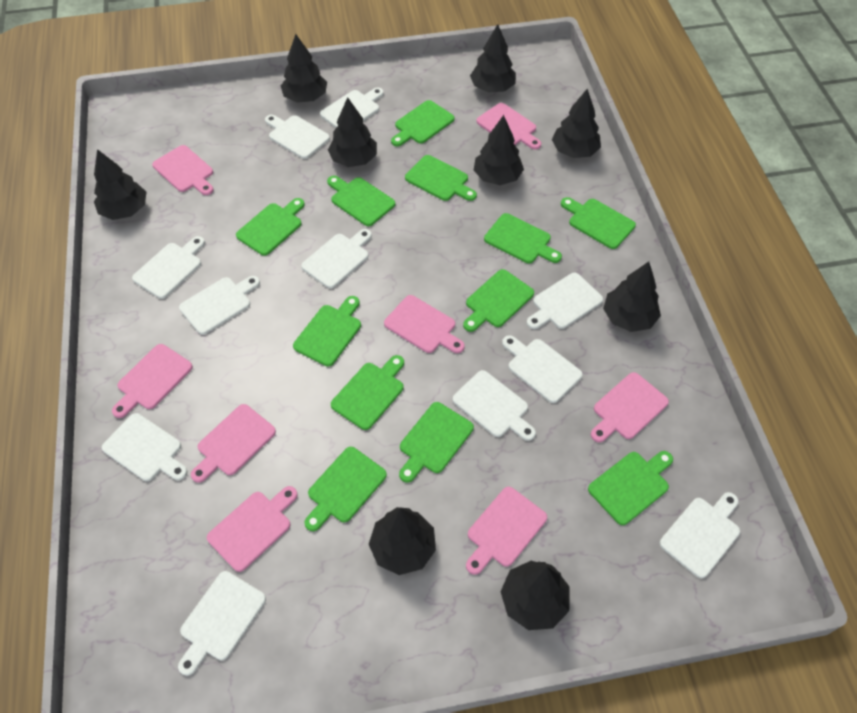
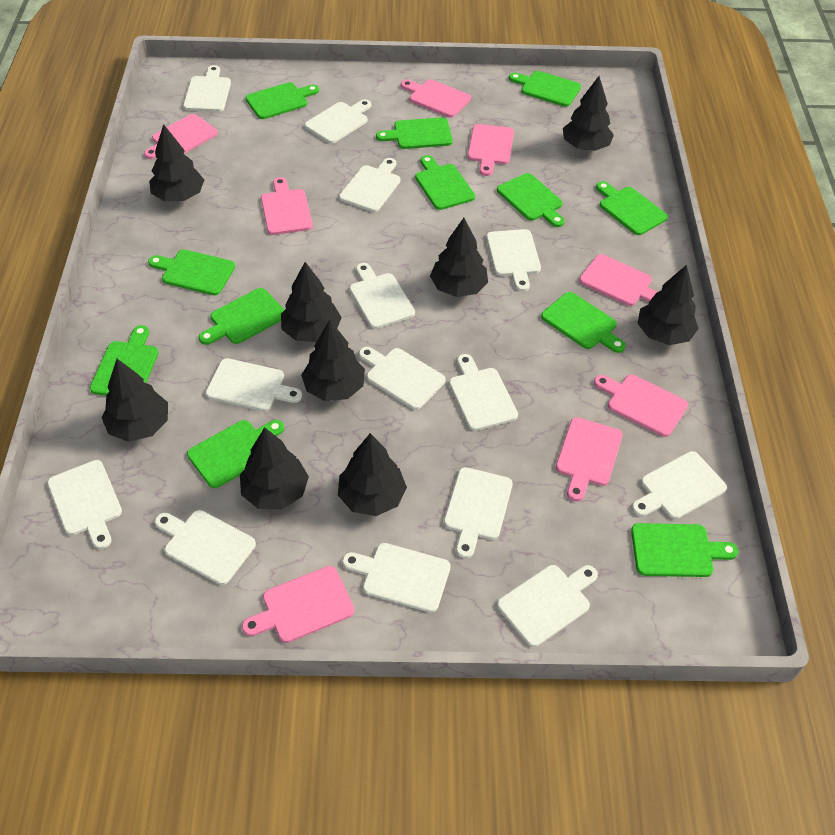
white cutting board: 11 -> 14

